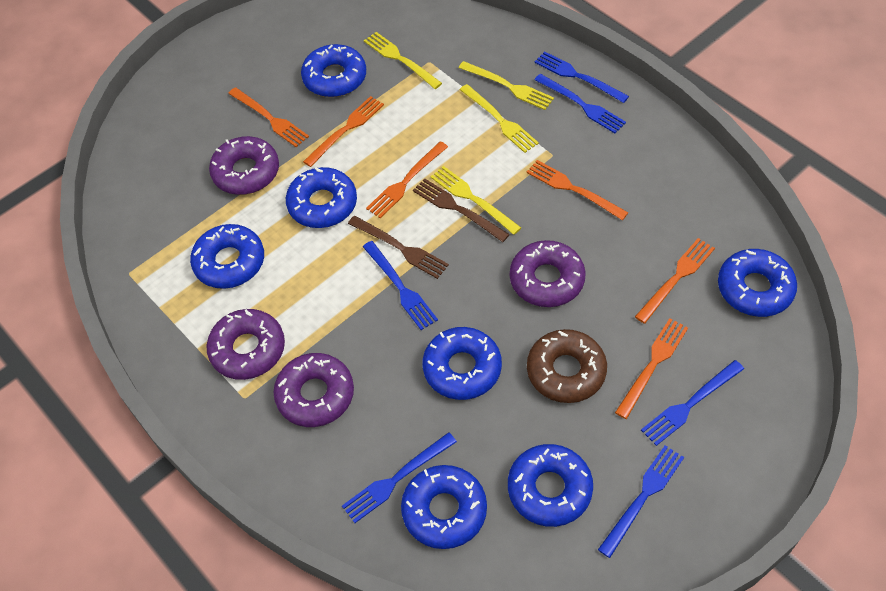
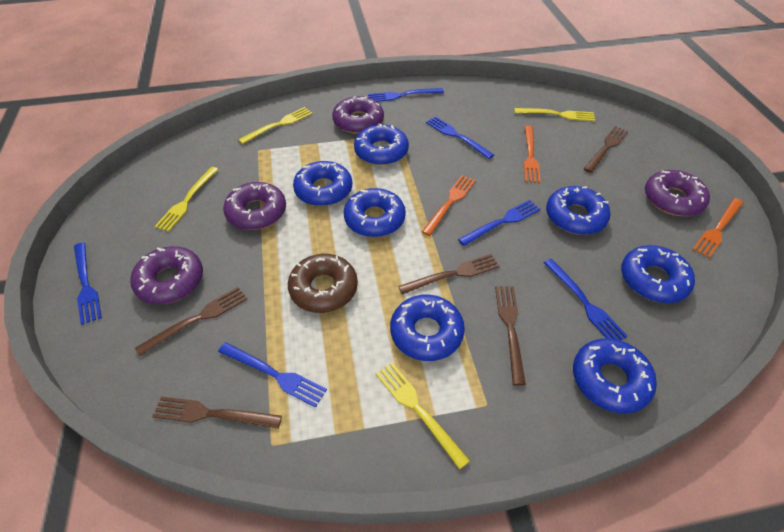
brown fork: 2 -> 5
orange fork: 6 -> 3

